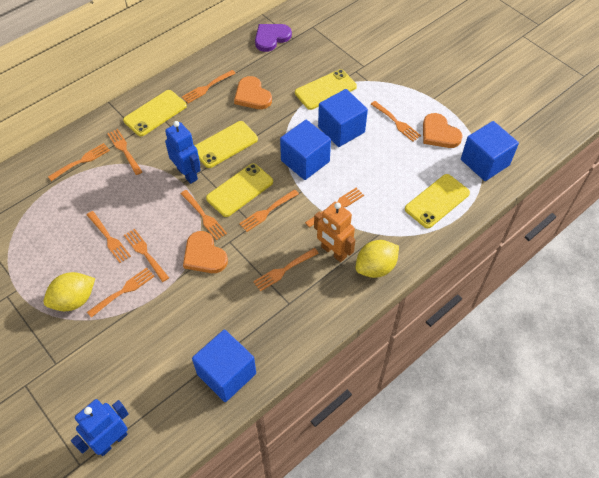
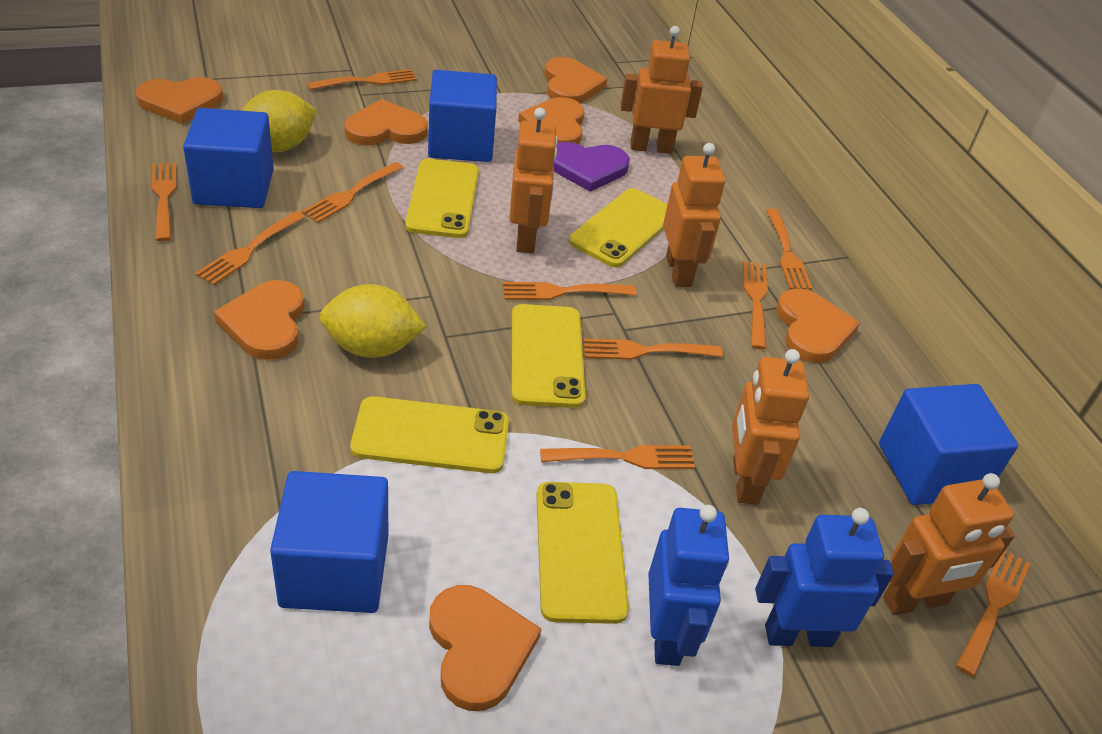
orange fork: 11 -> 10
orange heart: 3 -> 7
orange robot: 1 -> 5

